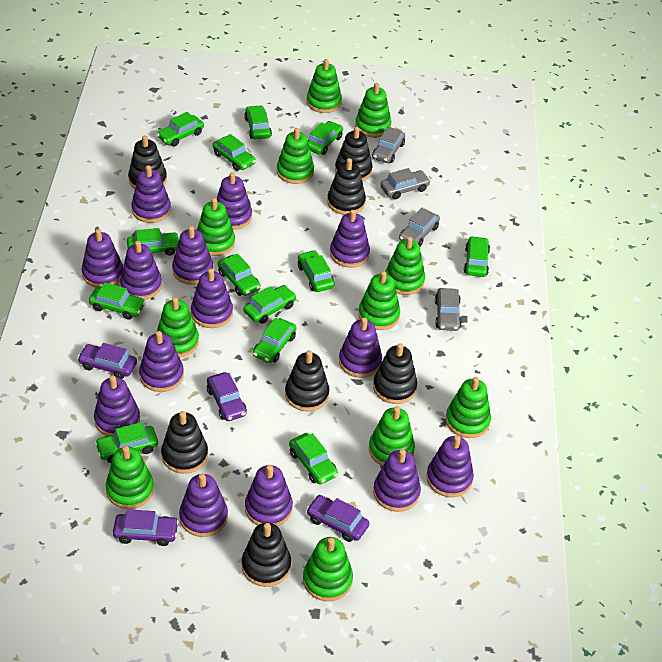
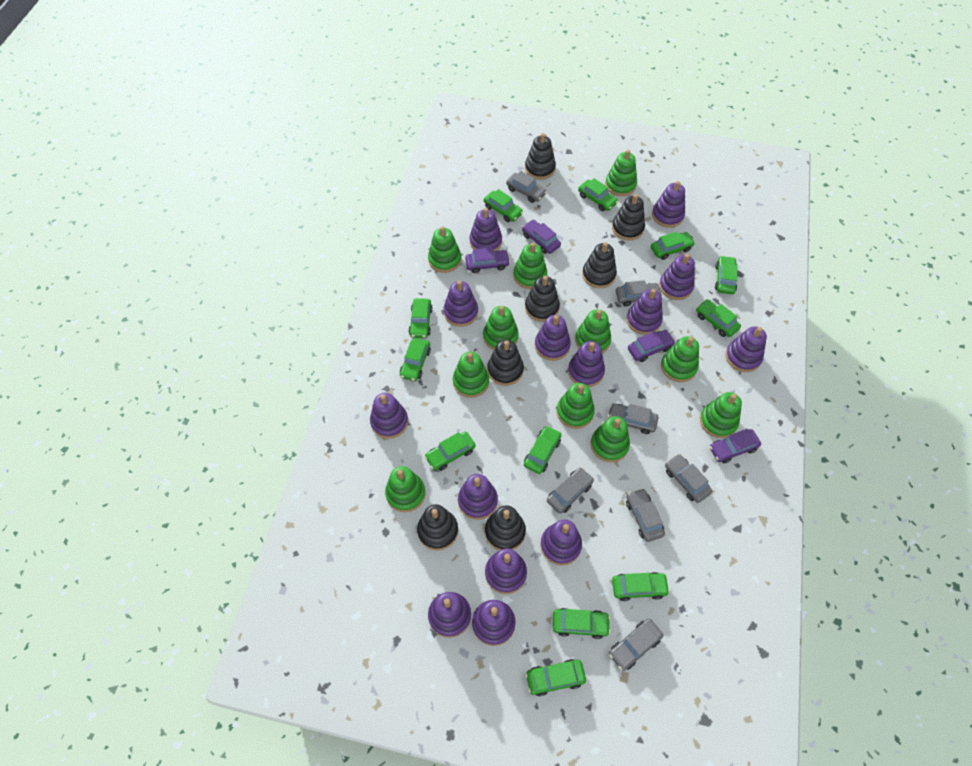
green car: 13 -> 12
grey car: 4 -> 7

